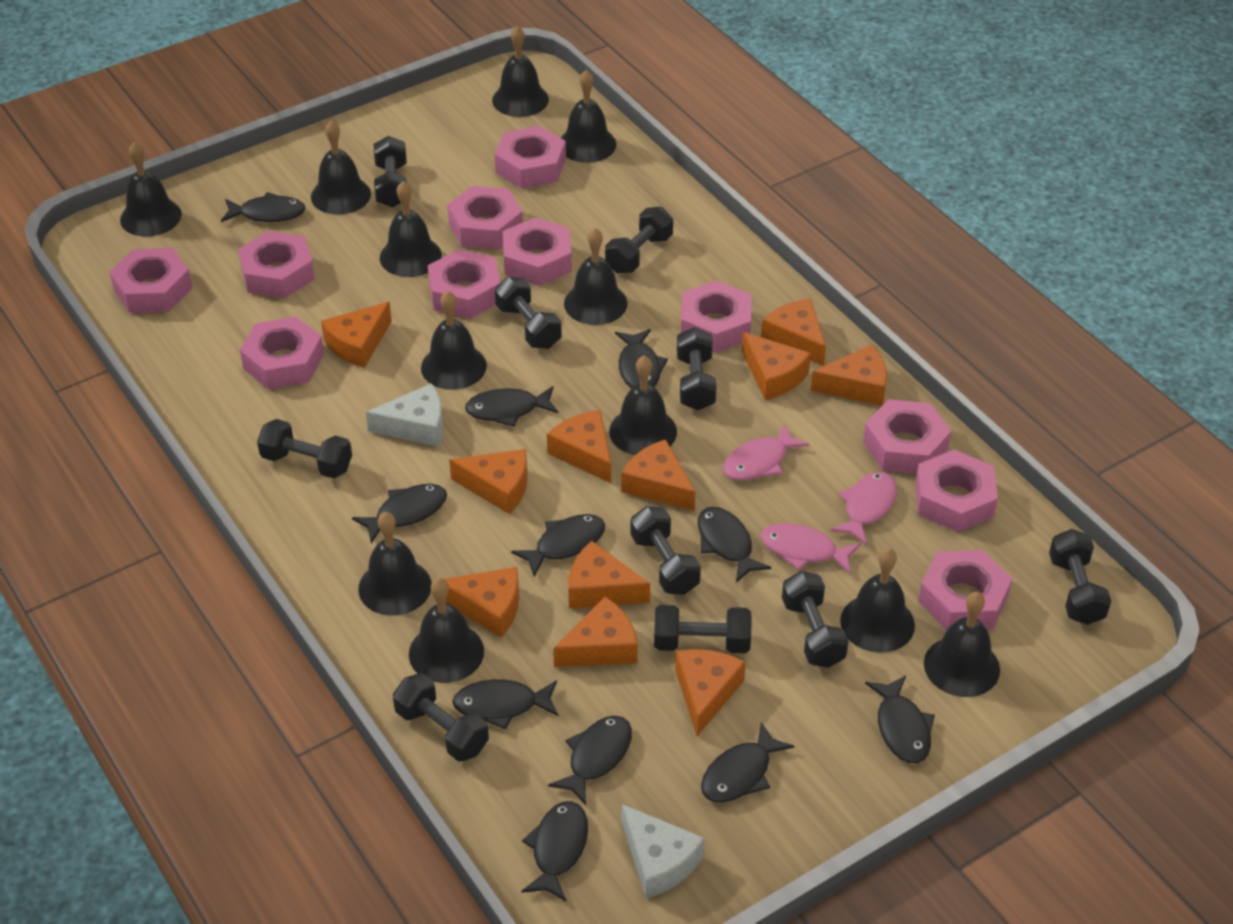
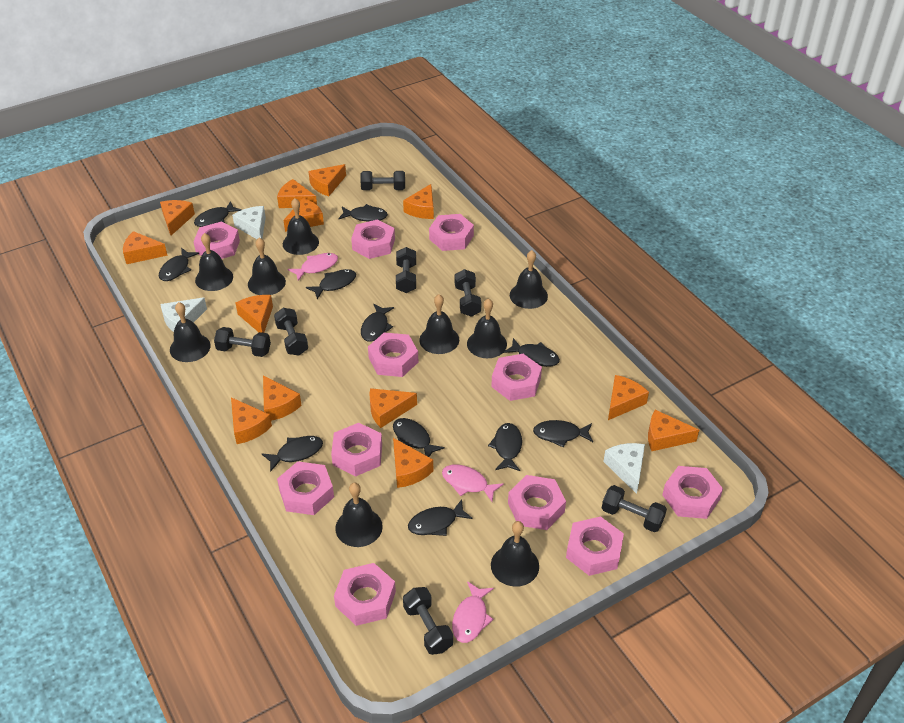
black bell: 12 -> 9
black dumbbell: 10 -> 7
orange cheese: 11 -> 13
white cheese: 2 -> 3

